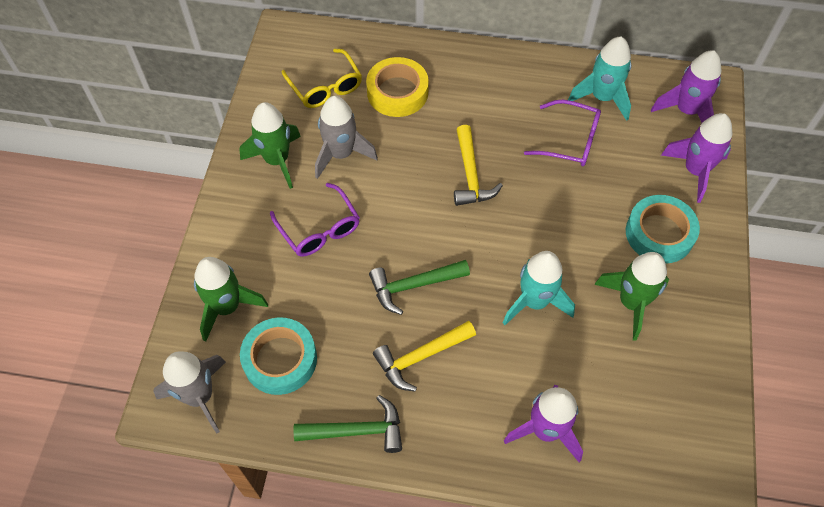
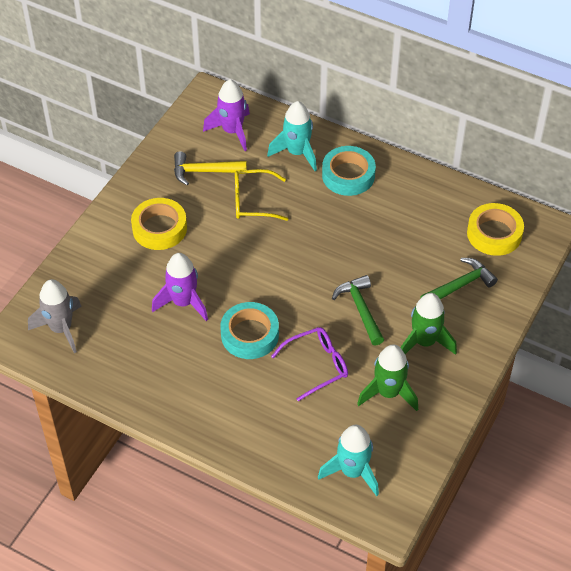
green rocket: 3 -> 2
grey rocket: 2 -> 1
purple glasses: 2 -> 1
purple rocket: 3 -> 2
yellow hammer: 2 -> 1
yellow tape: 1 -> 2

